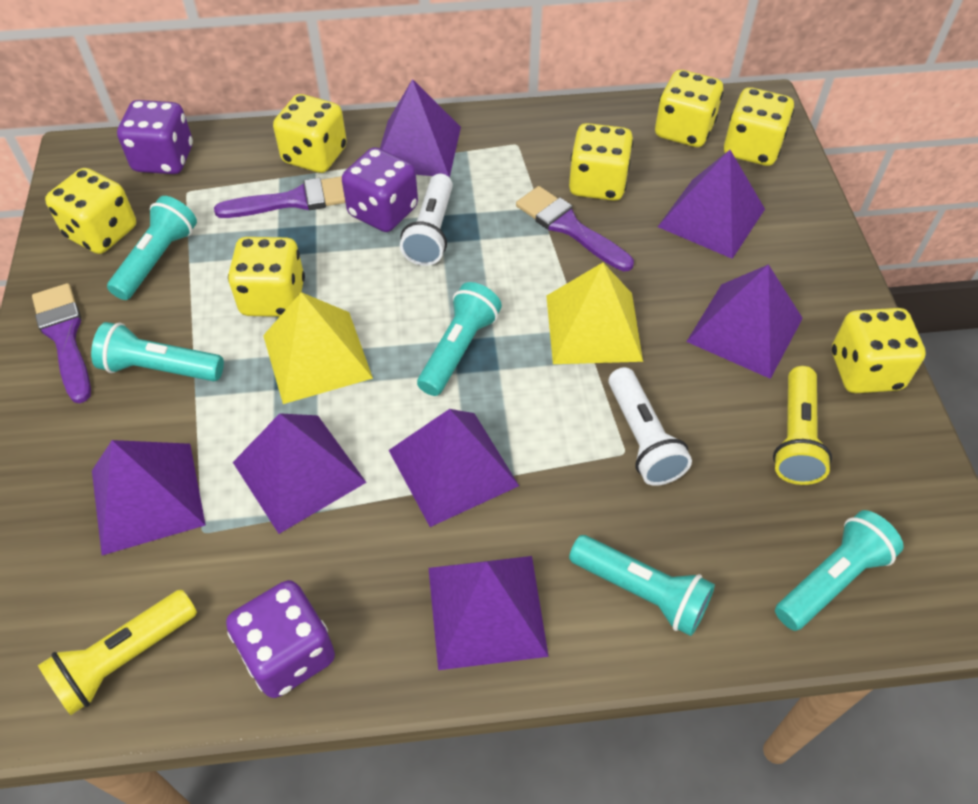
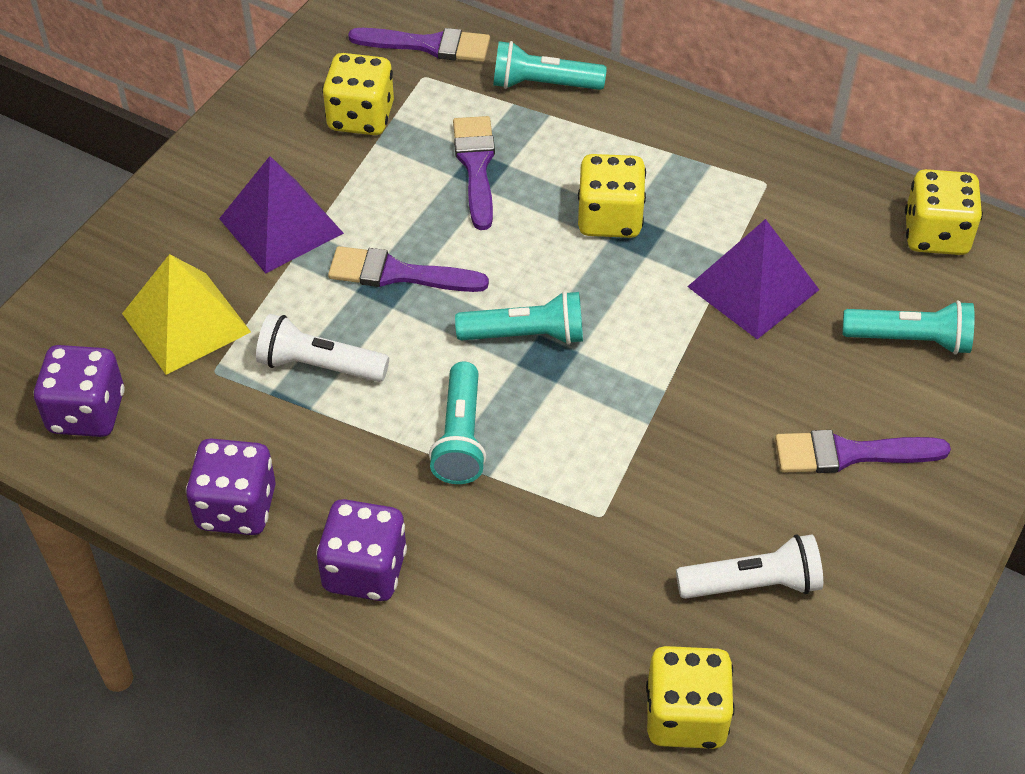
purple brush: 3 -> 4
purple pyramid: 7 -> 2
turquoise flashlight: 5 -> 4
yellow dice: 7 -> 4
yellow flashlight: 2 -> 0
yellow pyramid: 2 -> 1

